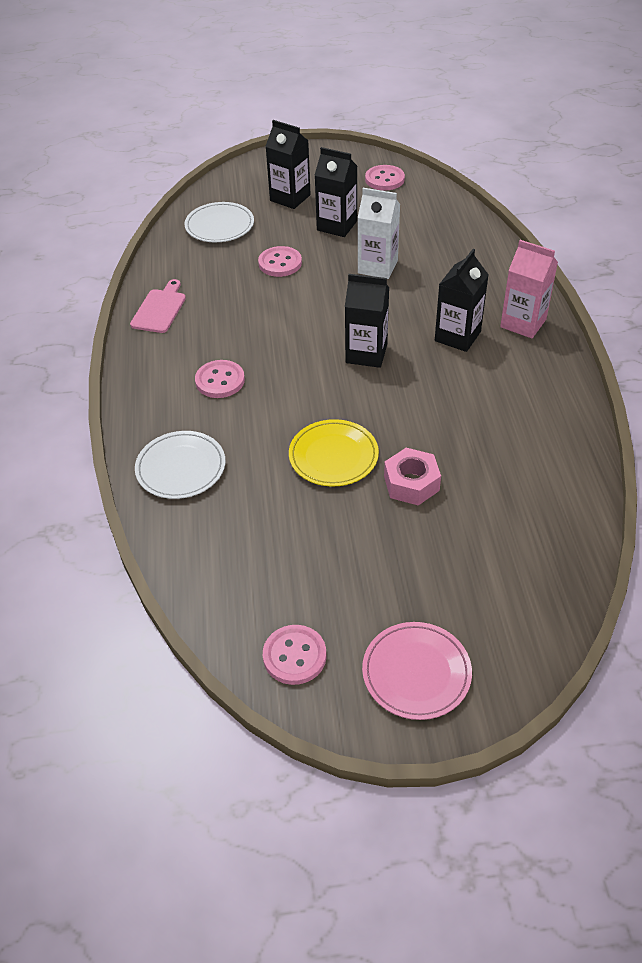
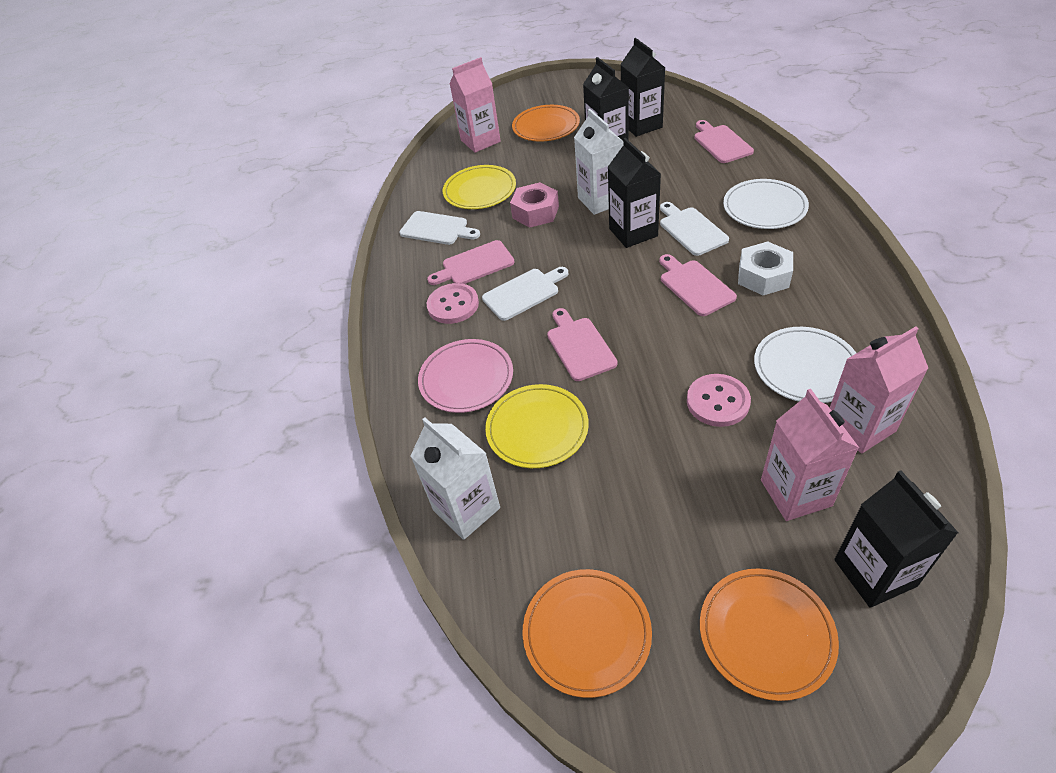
orange plate: 0 -> 3
pink button: 4 -> 2
pink carton: 1 -> 3
pink cutting board: 1 -> 4
white carton: 1 -> 2
white cutting board: 0 -> 3
white nut: 0 -> 1
yellow plate: 1 -> 2

